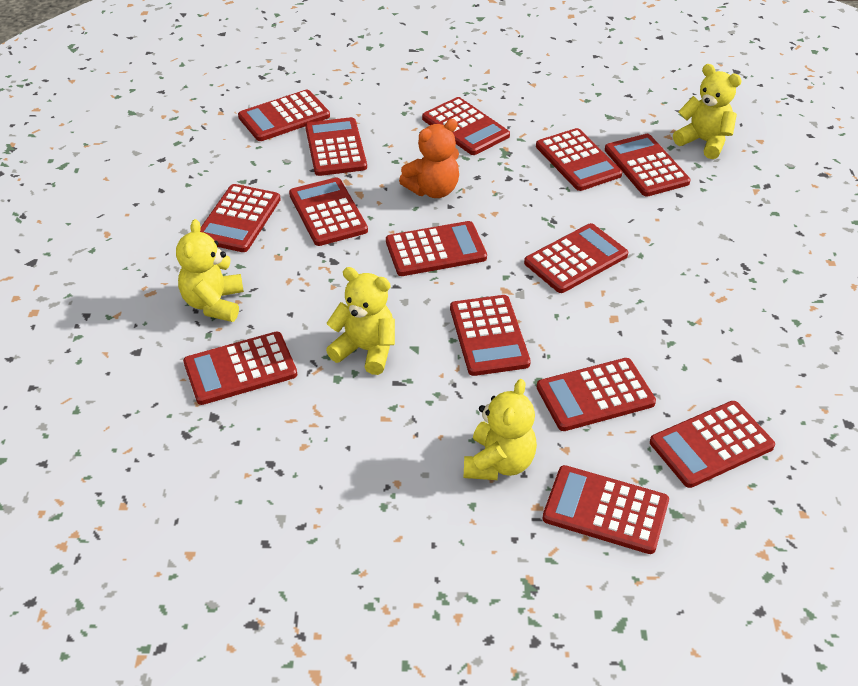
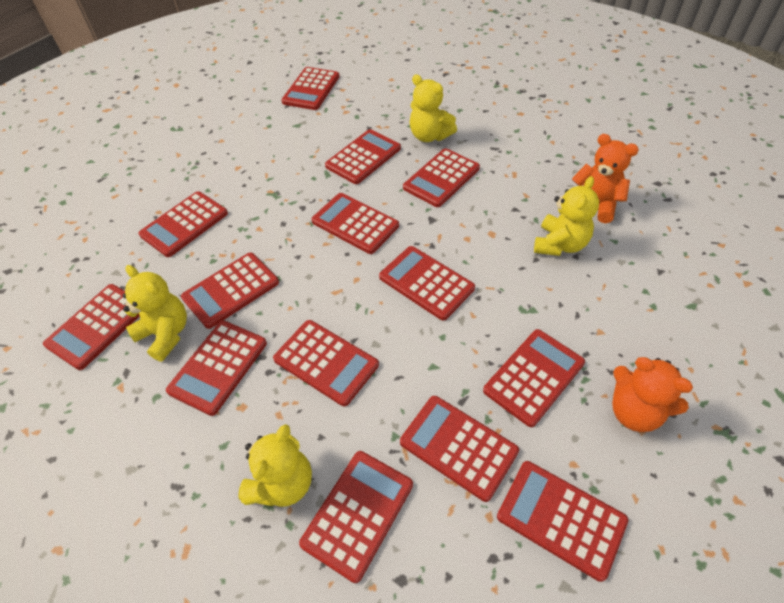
orange teddy bear: 1 -> 2

